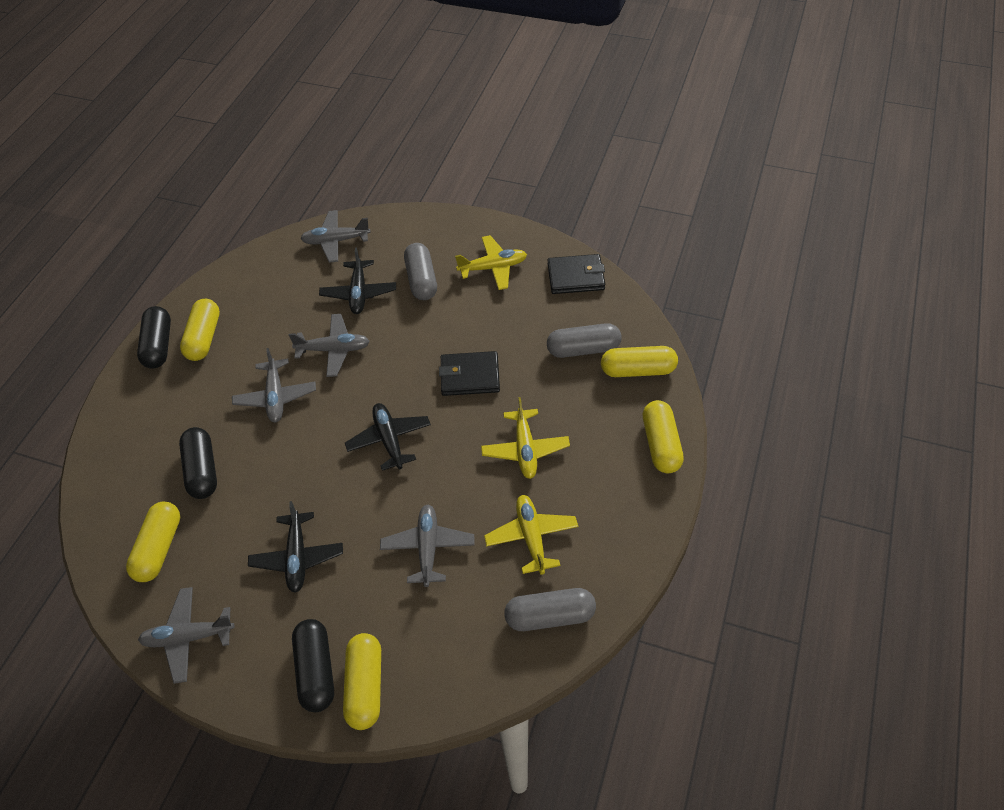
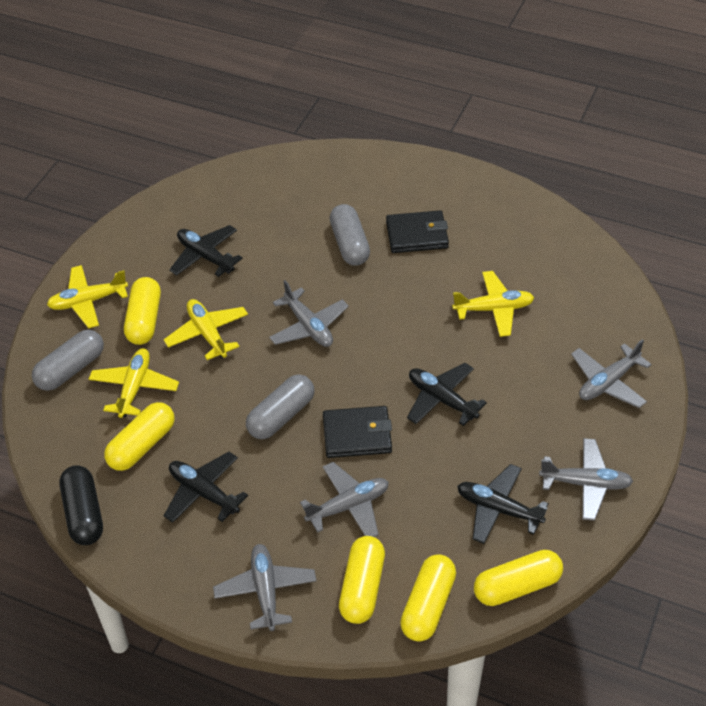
black capsule: 3 -> 1
black plane: 3 -> 4
yellow plane: 3 -> 4

